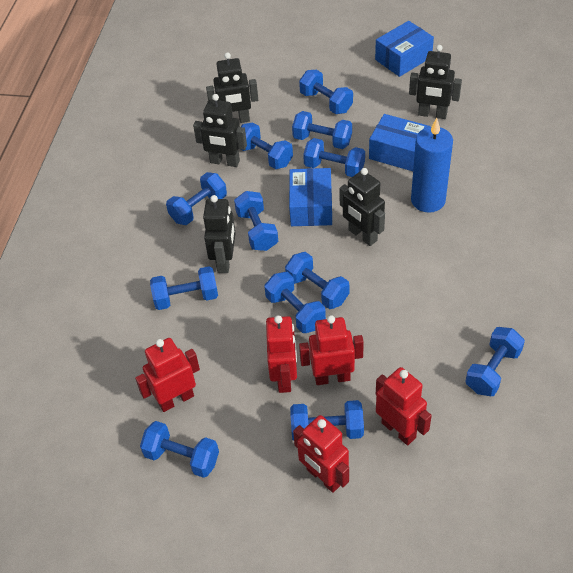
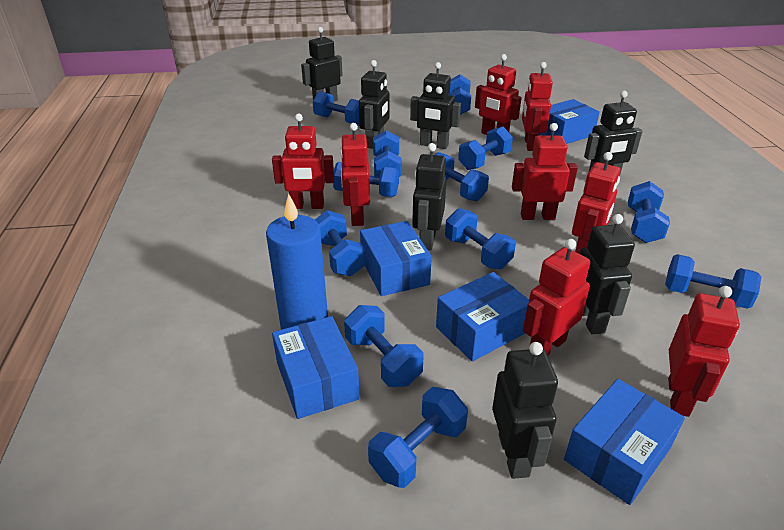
black robot: 5 -> 7
blue box: 3 -> 5
red robot: 5 -> 8

